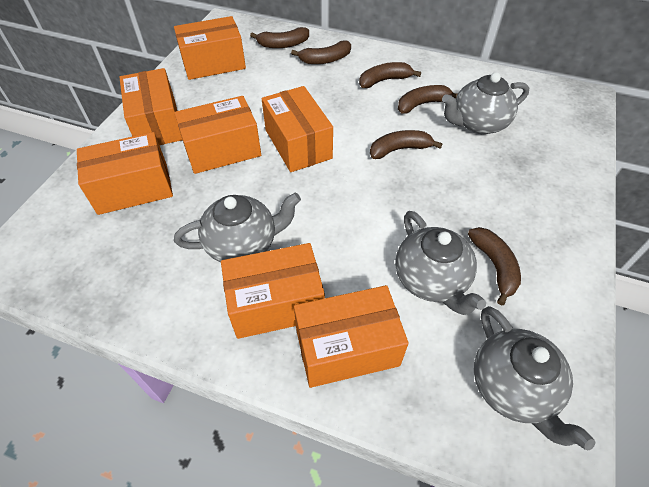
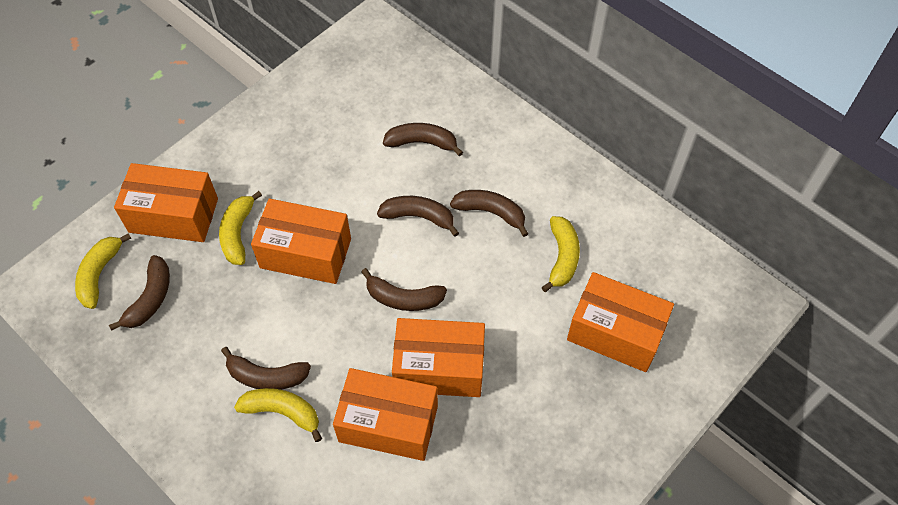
grey teapot: 4 -> 0
orange box: 7 -> 5
yellow banana: 0 -> 4

